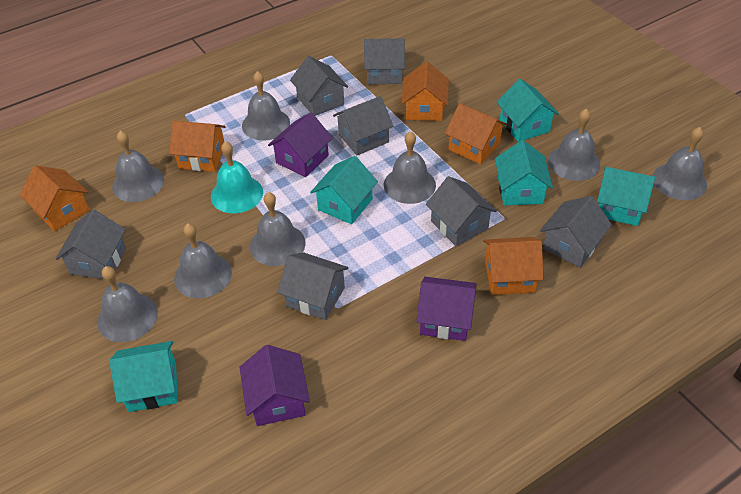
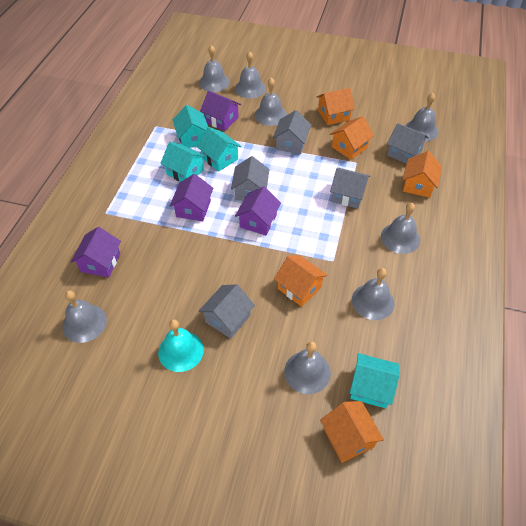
grey house: 7 -> 5
purple house: 3 -> 4
turquoise house: 5 -> 4

